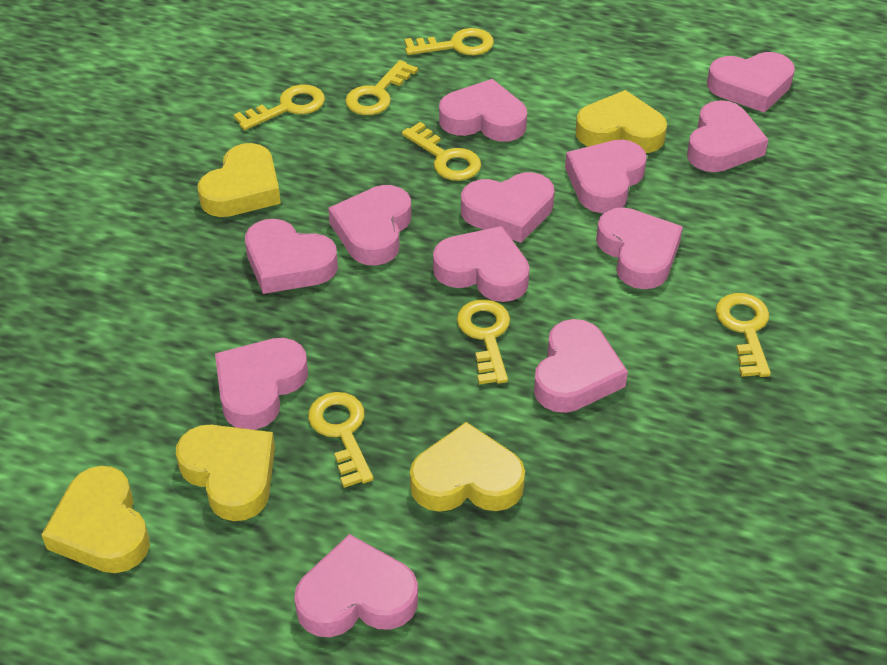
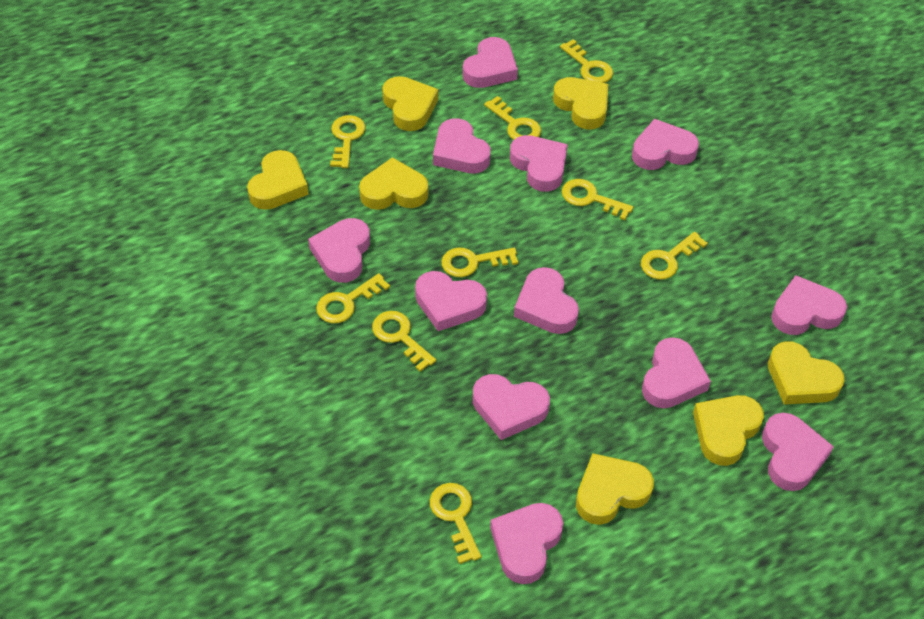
yellow heart: 5 -> 7
yellow key: 7 -> 9

